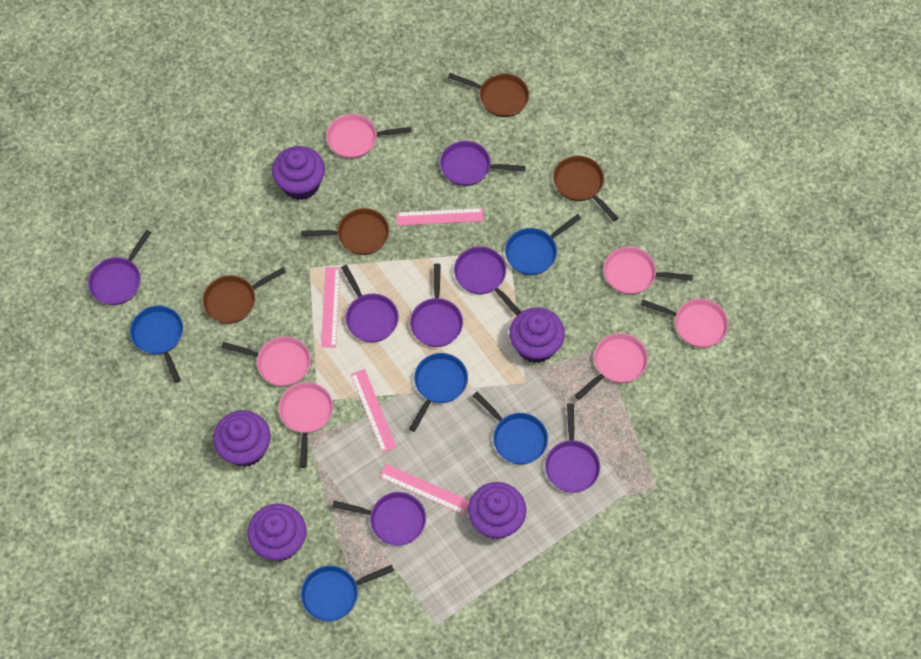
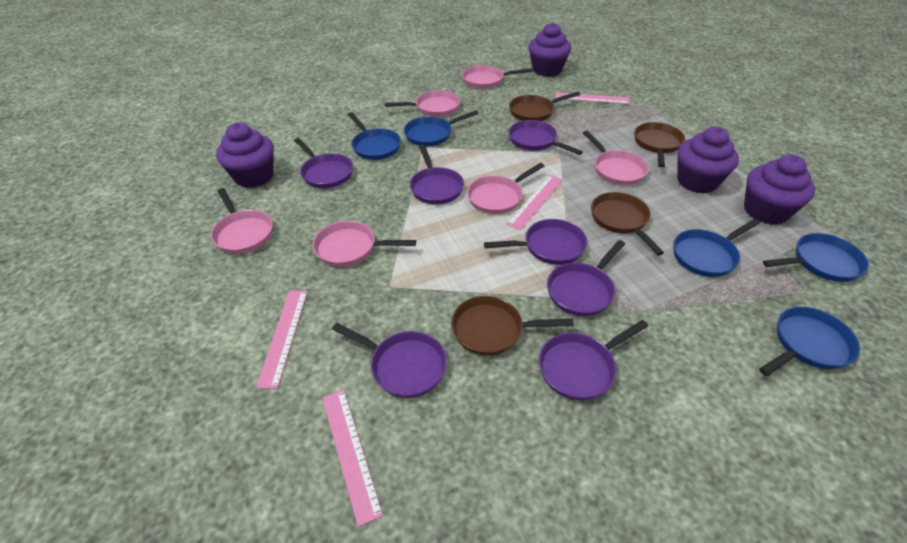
purple cupcake: 5 -> 4

